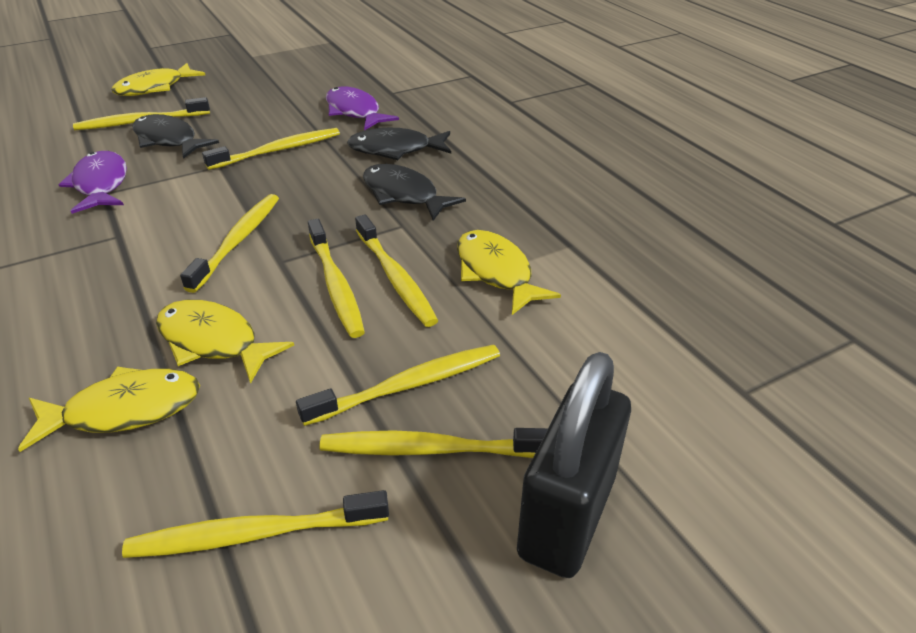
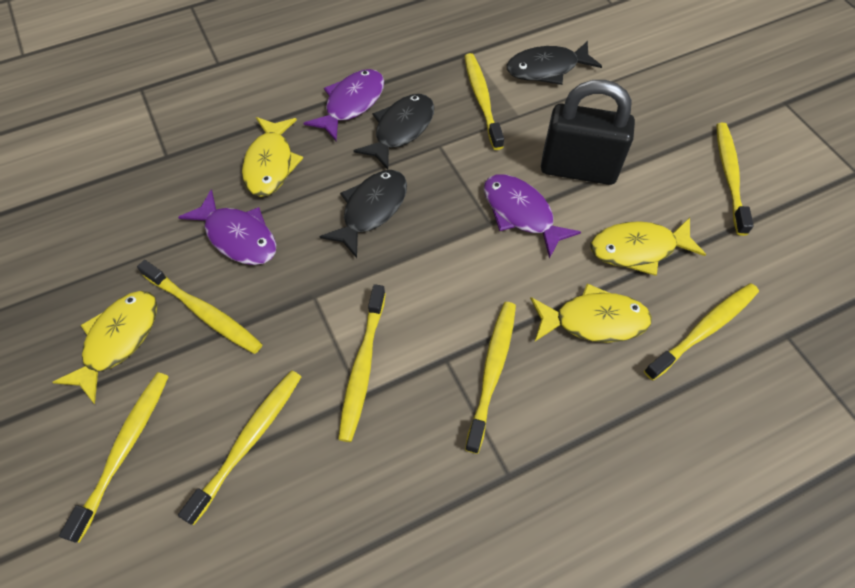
purple fish: 2 -> 3

